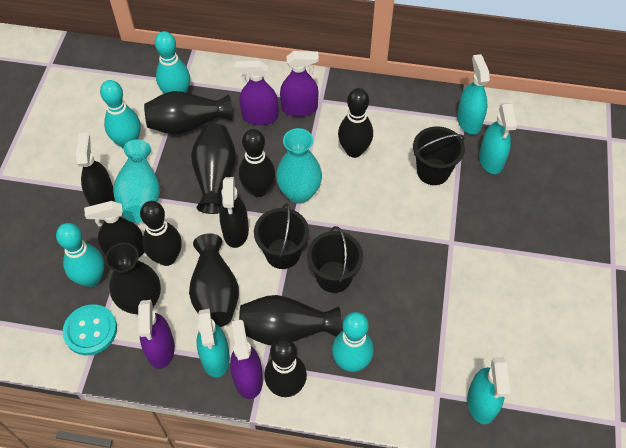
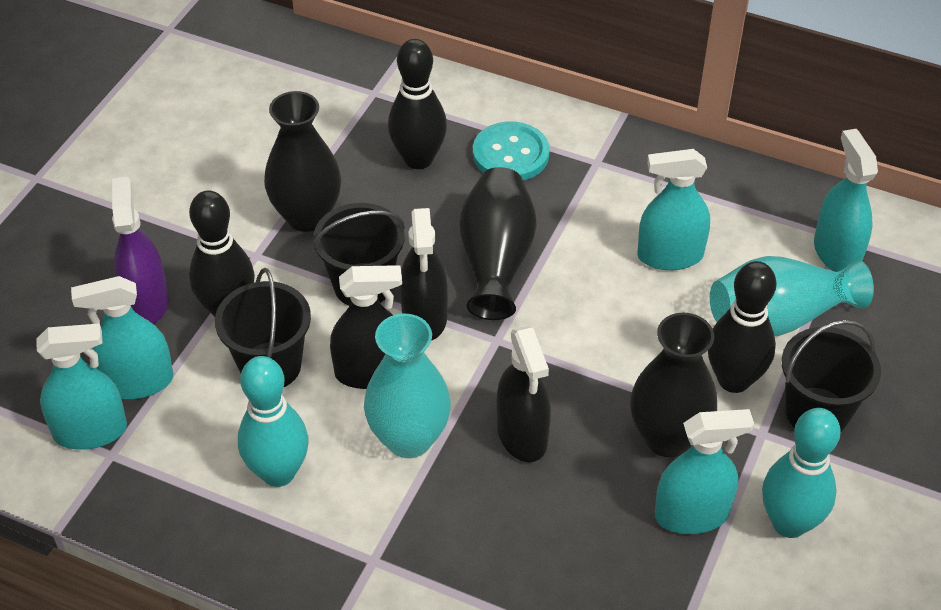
black bowling pin: 4 -> 3
black vase: 5 -> 3
purple spray bottle: 4 -> 1
turquoise bowling pin: 4 -> 2
turquoise spray bottle: 4 -> 5

